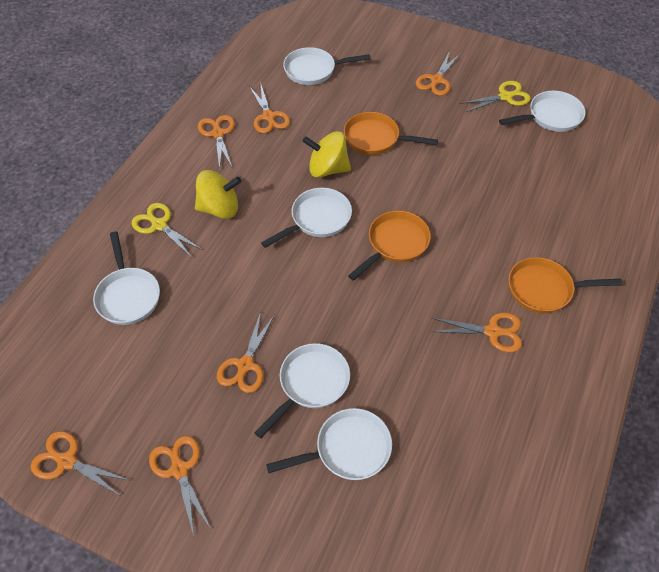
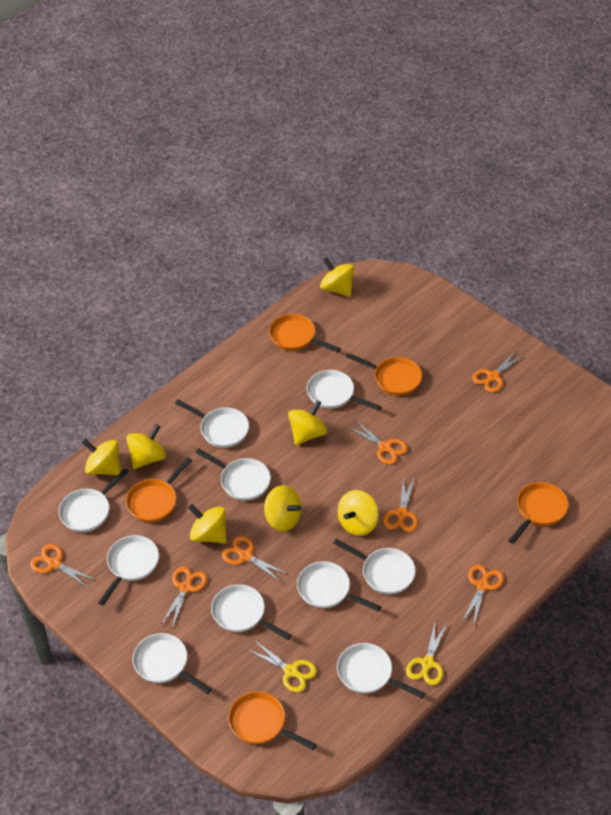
orange pan: 3 -> 5
white pan: 6 -> 10
yellow spinning top: 2 -> 7

